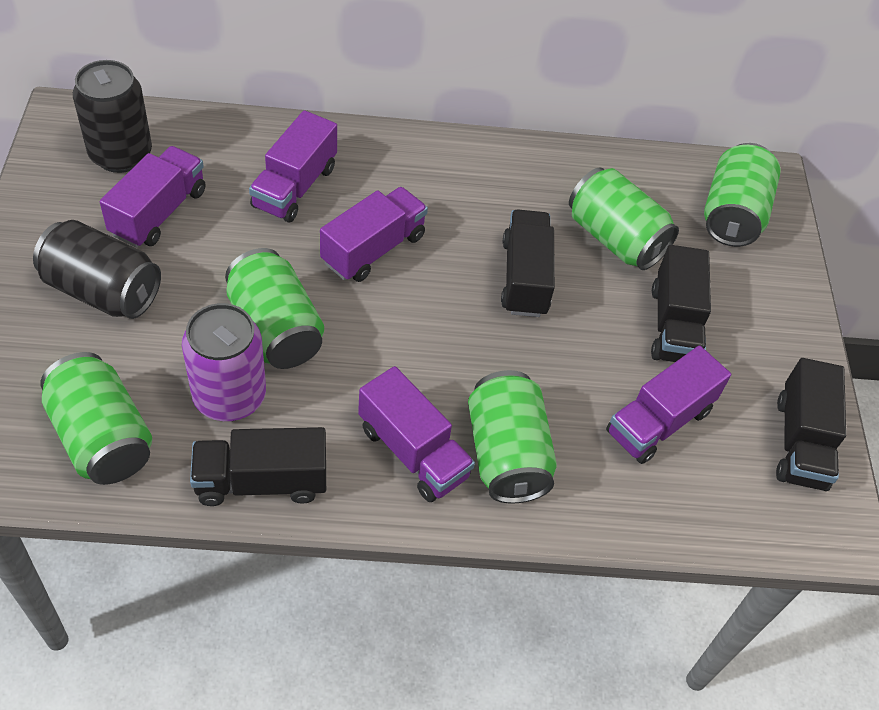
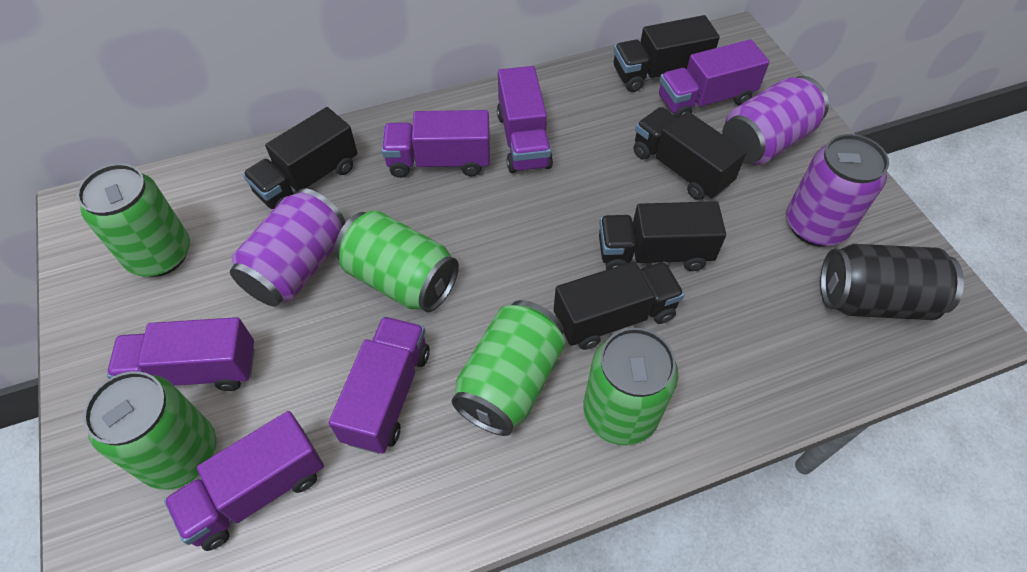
black can: 2 -> 1
black truck: 4 -> 5
purple can: 1 -> 3
purple truck: 5 -> 6

